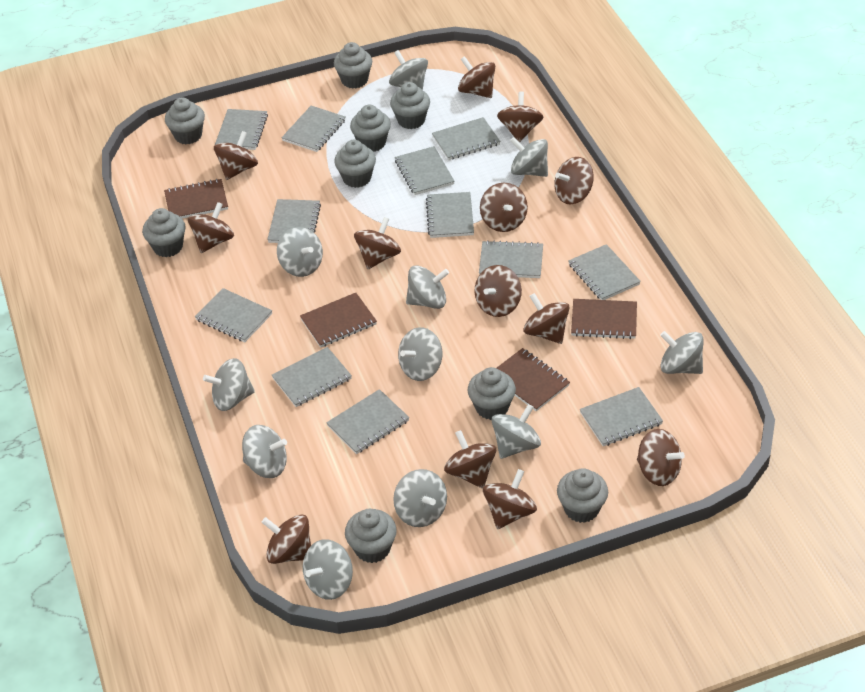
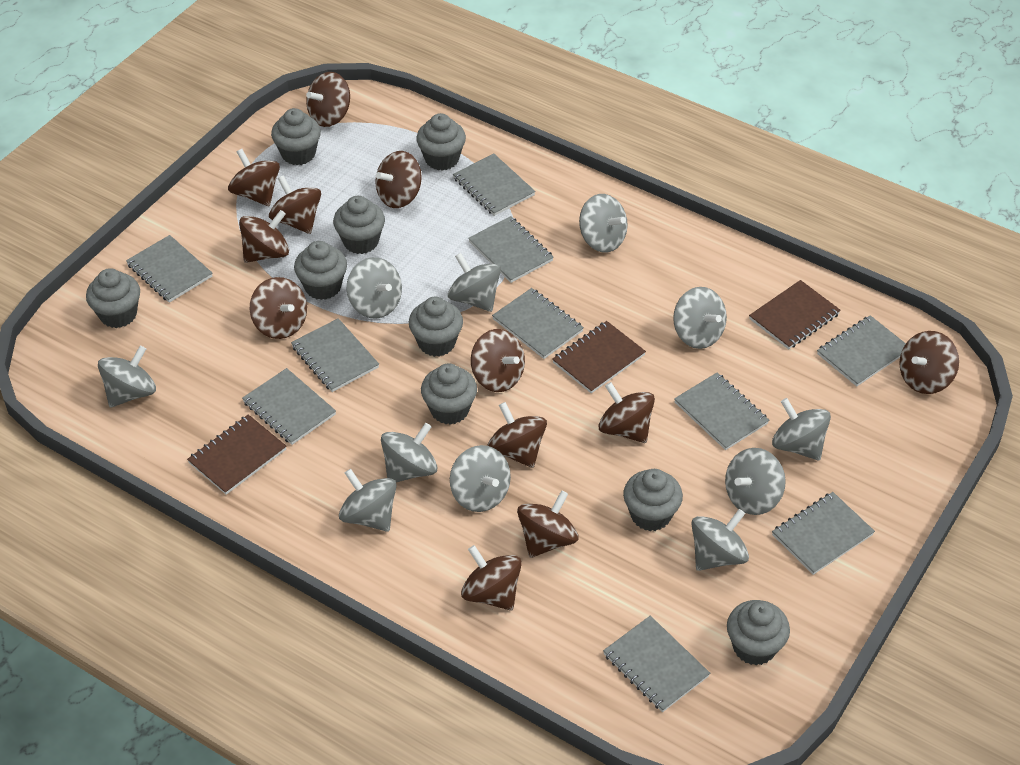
brown notebook: 4 -> 3
brown spinning top: 13 -> 12
grey notebook: 12 -> 10

